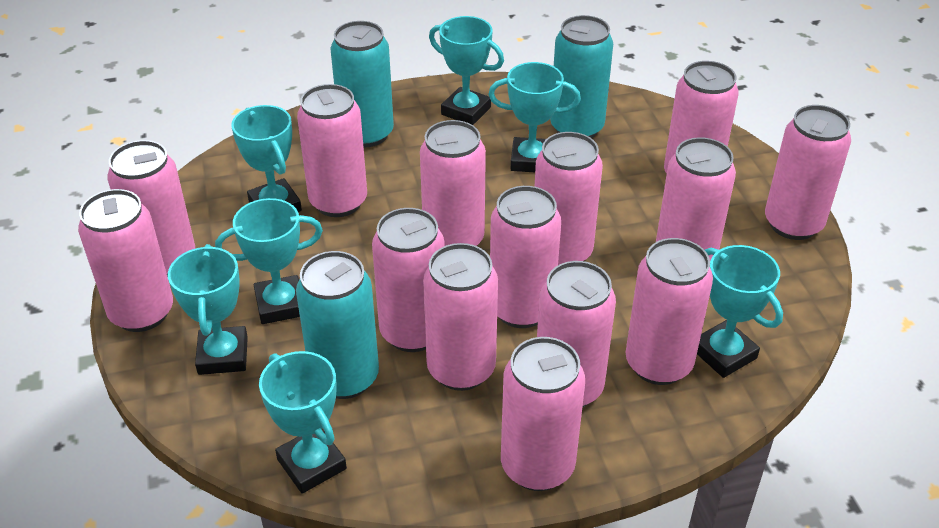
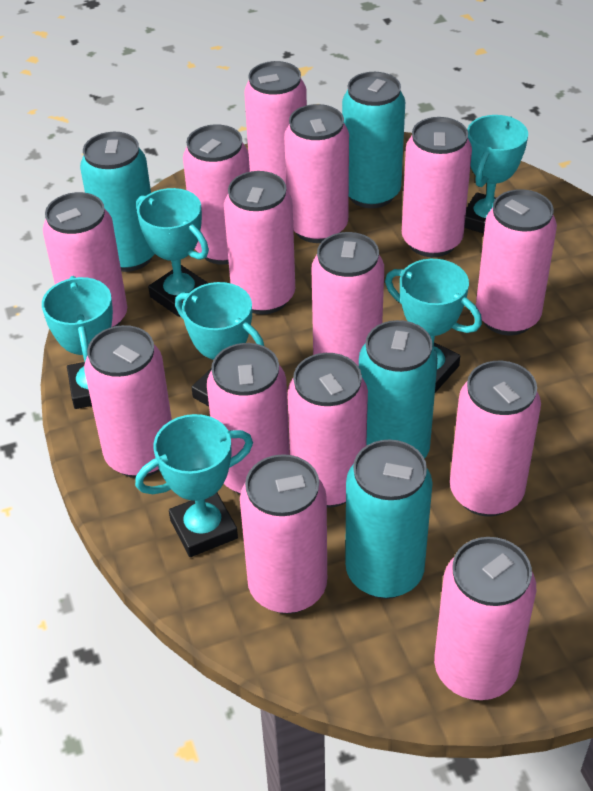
turquoise can: 3 -> 4
turquoise trophy: 7 -> 6

